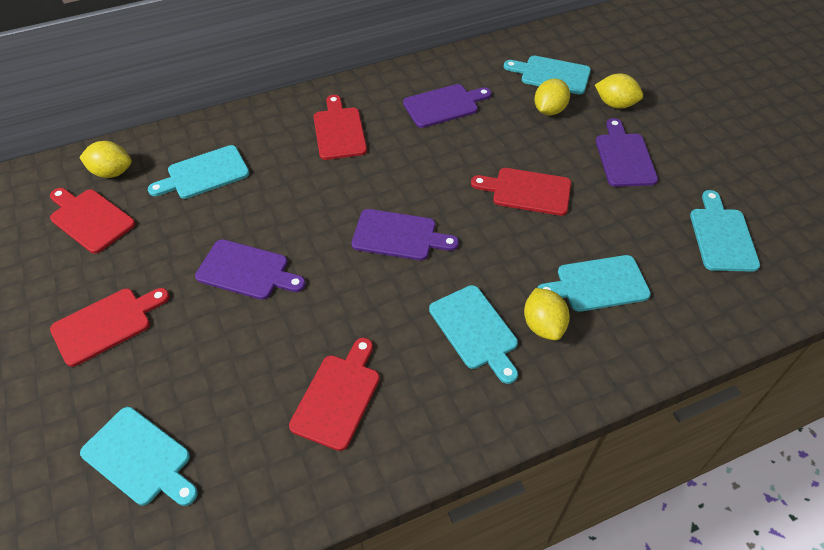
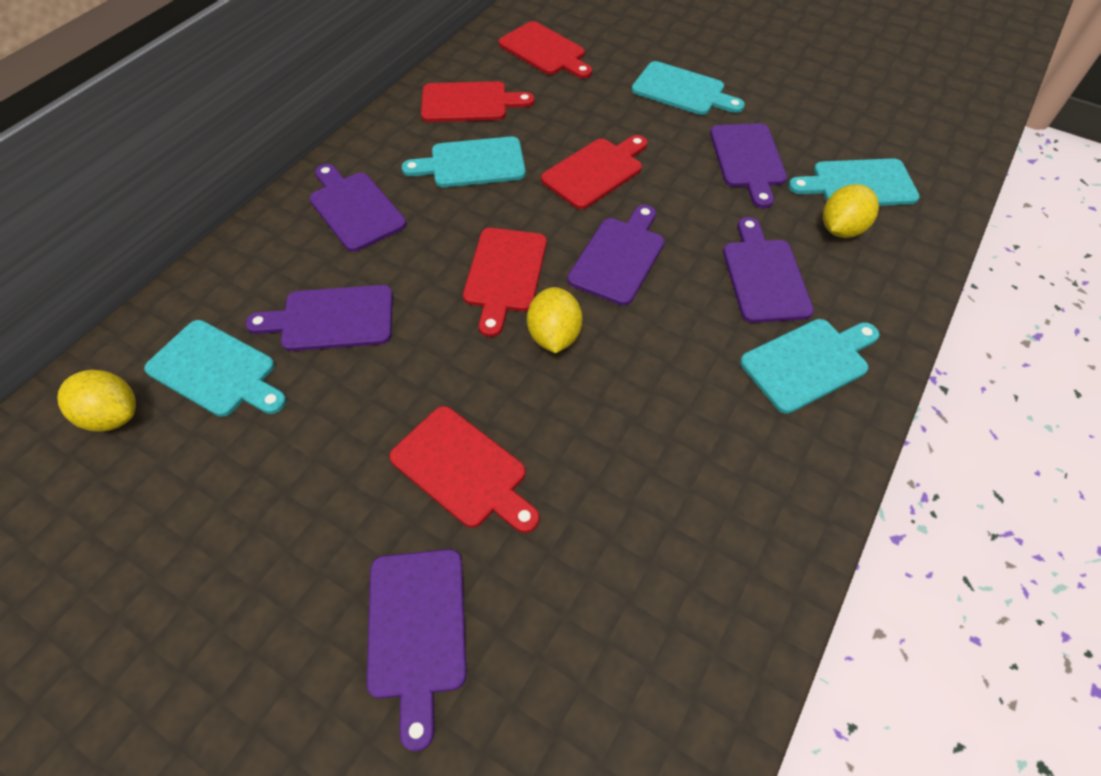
purple cutting board: 4 -> 6
turquoise cutting board: 6 -> 5
yellow lemon: 4 -> 3

